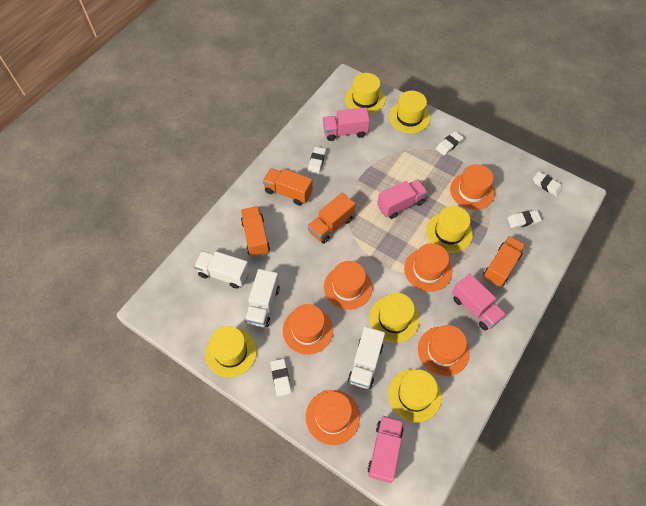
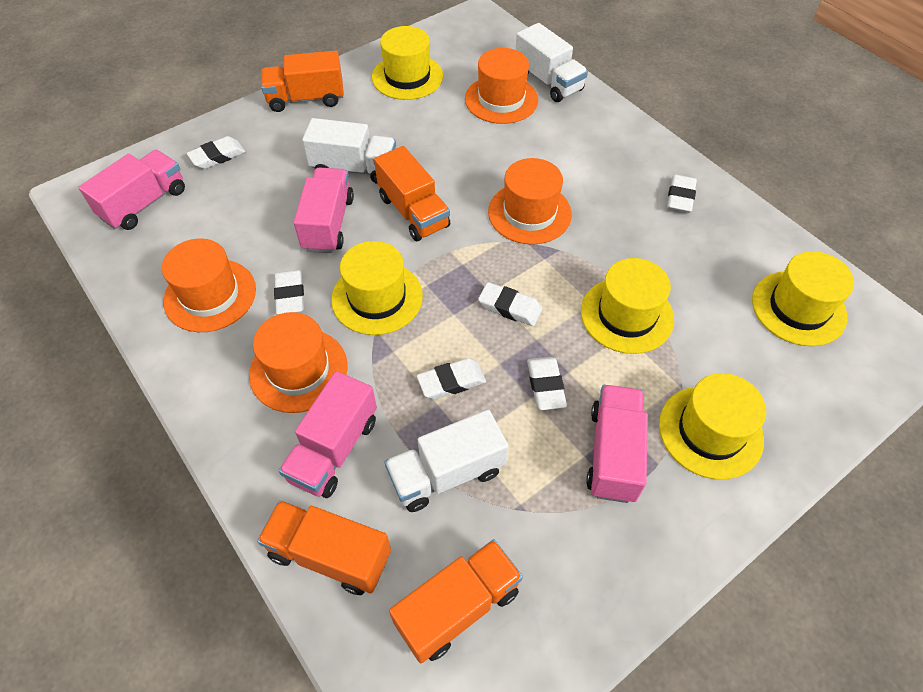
orange hat: 6 -> 4
white eraser: 5 -> 6
yellow hat: 6 -> 5

